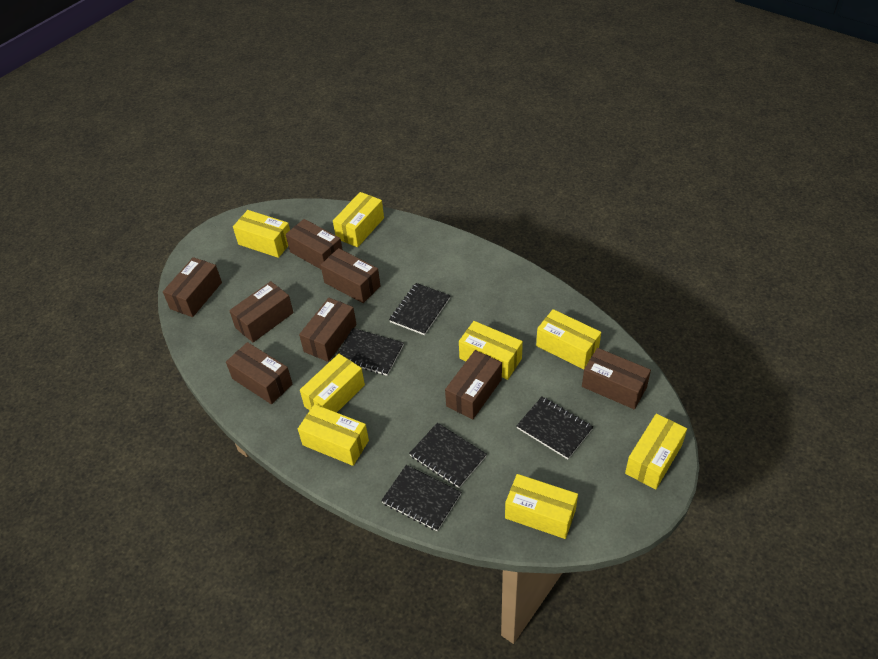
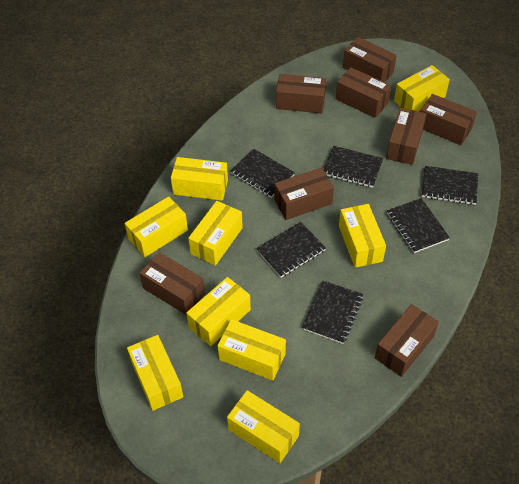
black notebook: 5 -> 6
yellow box: 8 -> 9

